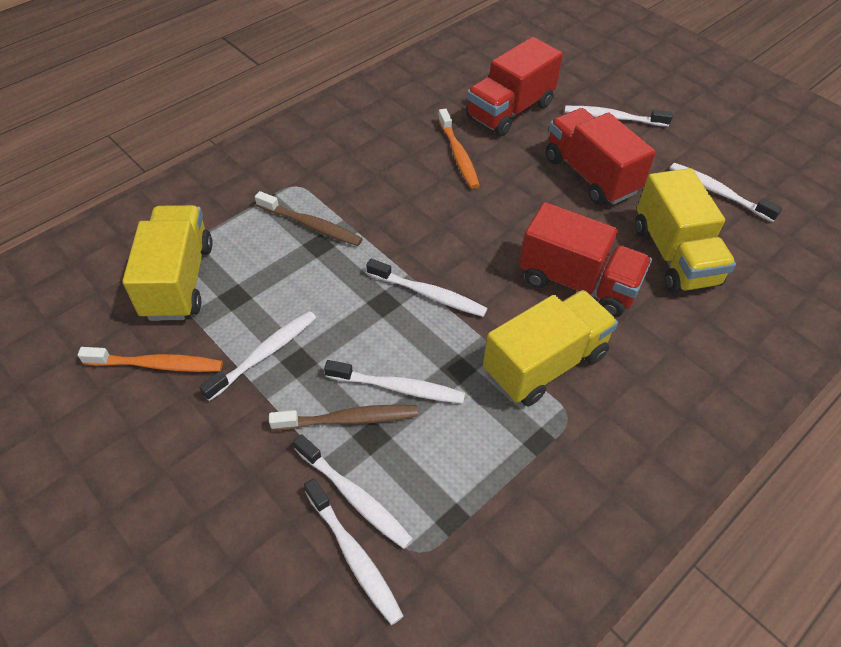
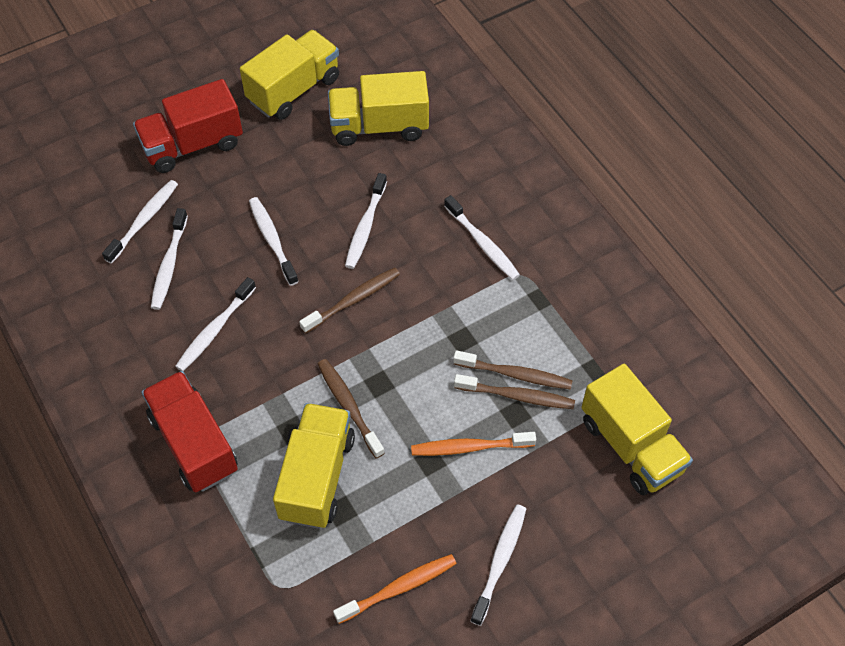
brown toothbrush: 2 -> 4
red truck: 3 -> 2
yellow truck: 3 -> 4

